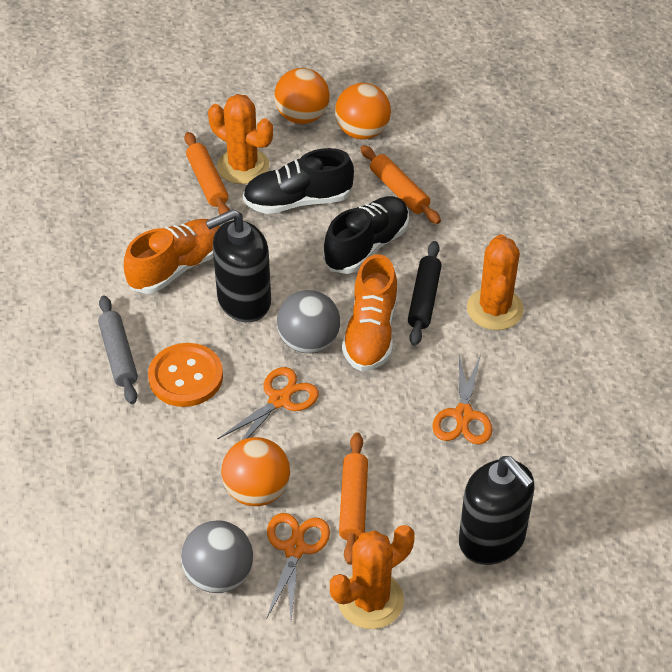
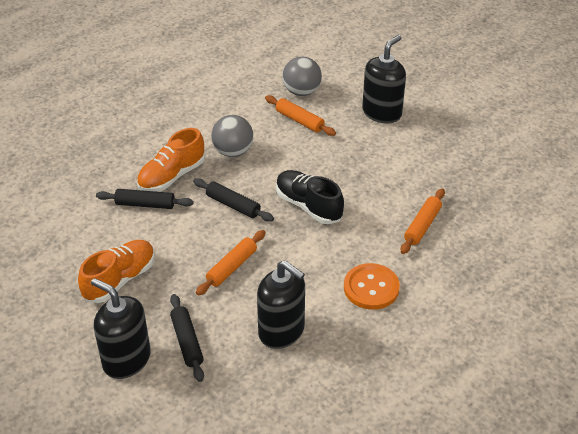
black rolling pin: 1 -> 3
black shoe: 2 -> 1
black soap dispenser: 2 -> 3
grey rolling pin: 1 -> 0
orange ball: 3 -> 0
orange cactus: 3 -> 0
orange scissors: 3 -> 0

